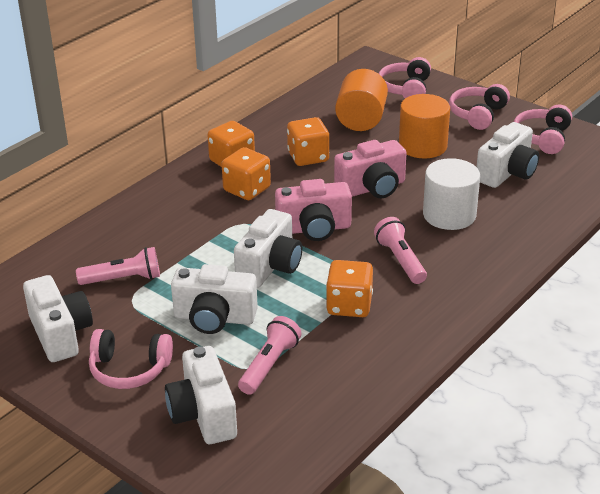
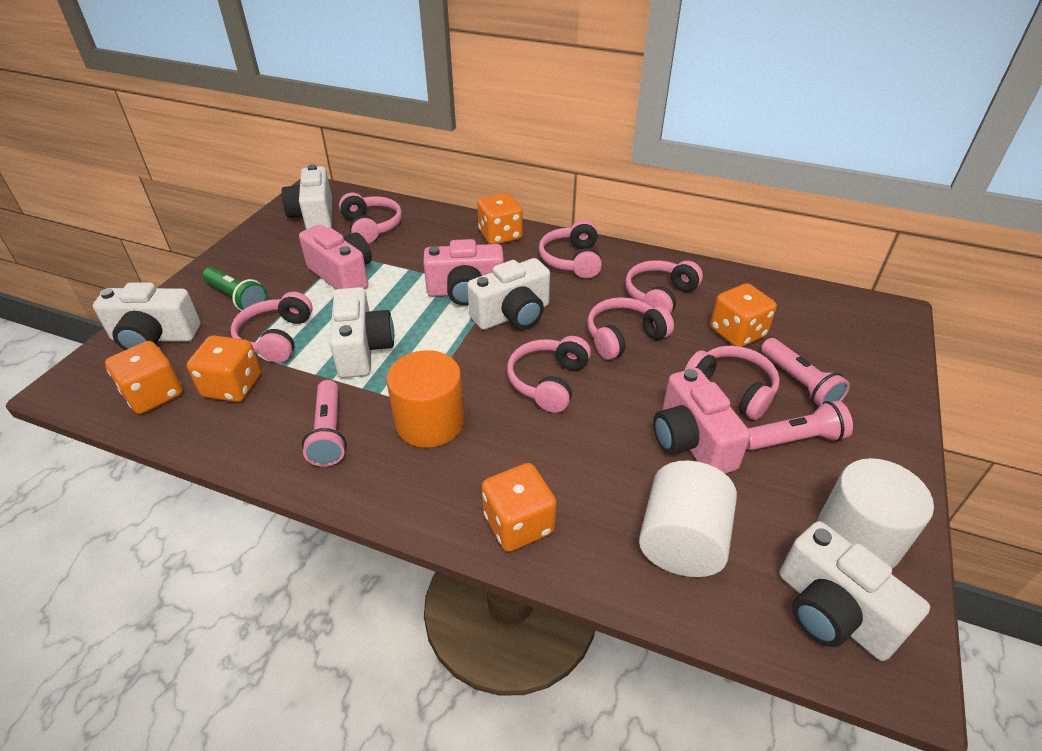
green flashlight: 0 -> 1
orange cylinder: 2 -> 1
orange dice: 4 -> 5
pink camera: 2 -> 3
pink headphones: 4 -> 7
white cylinder: 1 -> 2

